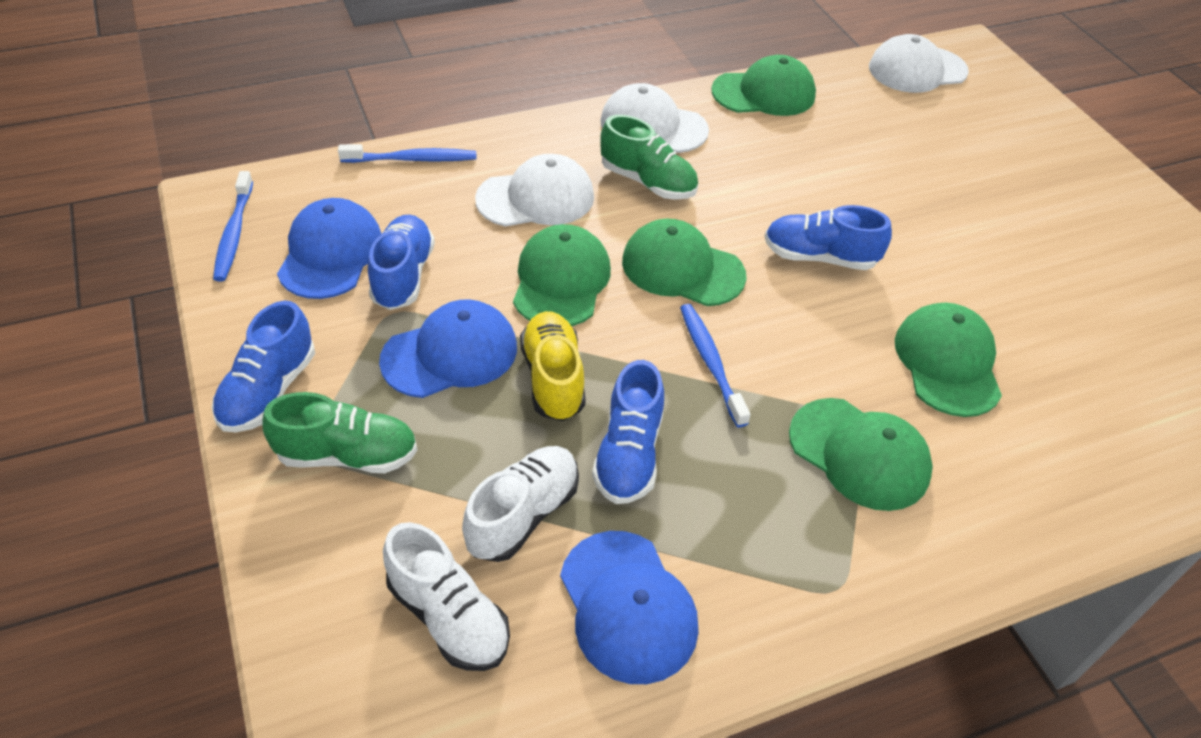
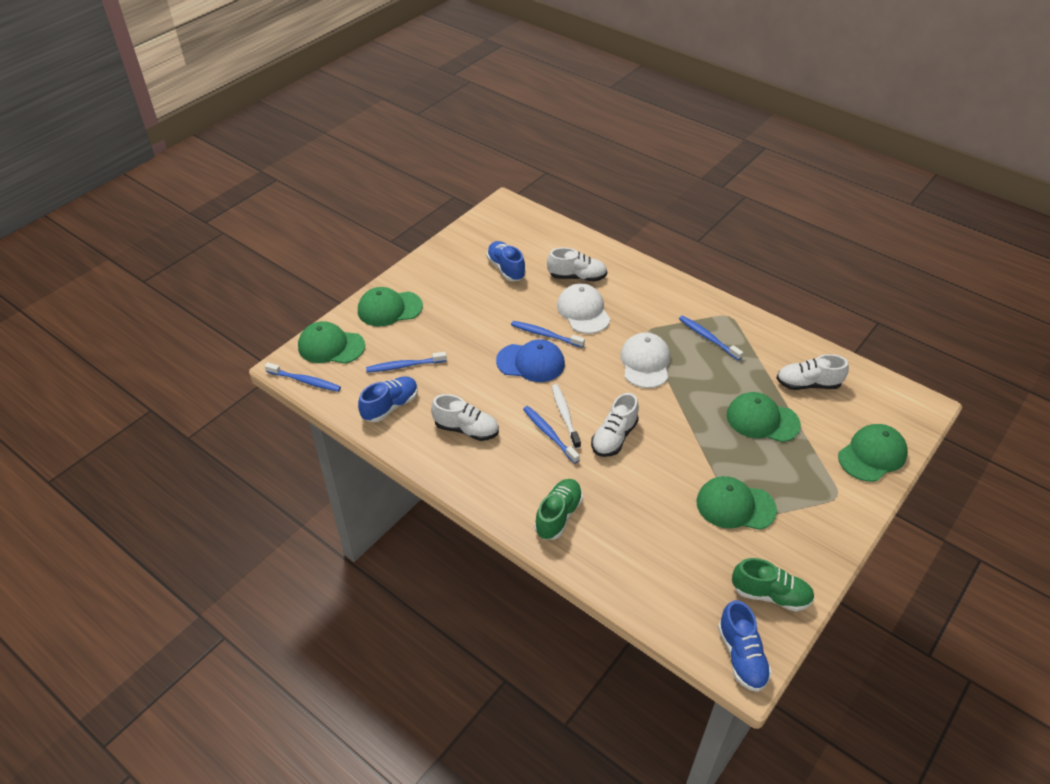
blue cap: 3 -> 1
blue shoe: 4 -> 3
blue toothbrush: 3 -> 5
white cap: 3 -> 2
white shoe: 2 -> 4
white toothbrush: 0 -> 1
yellow shoe: 1 -> 0

